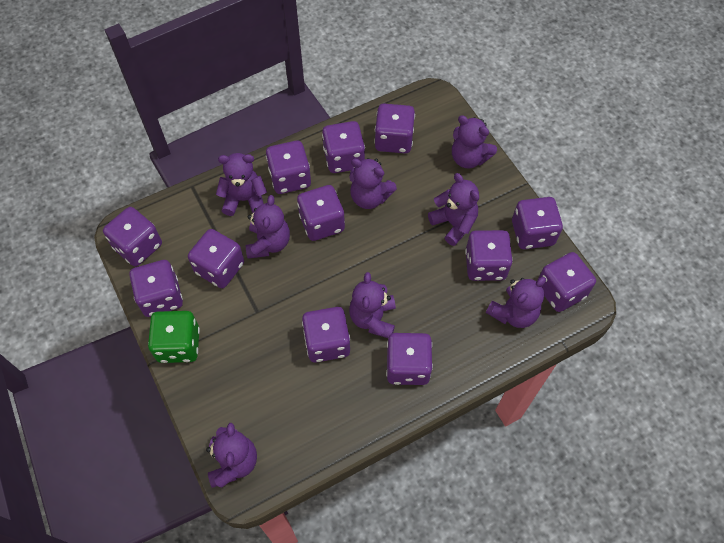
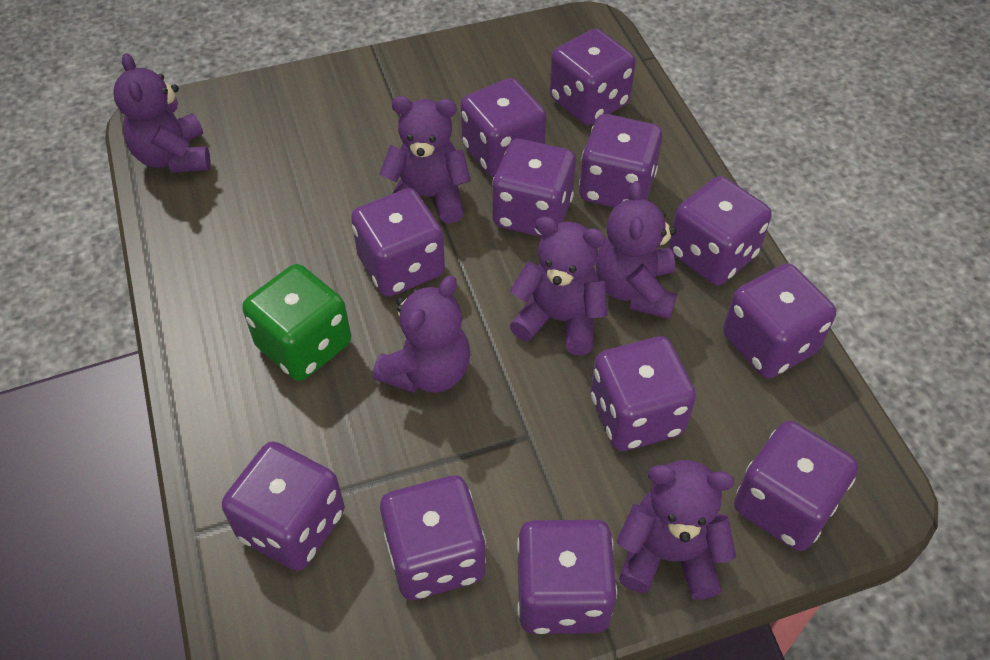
purple teddy bear: 8 -> 6

